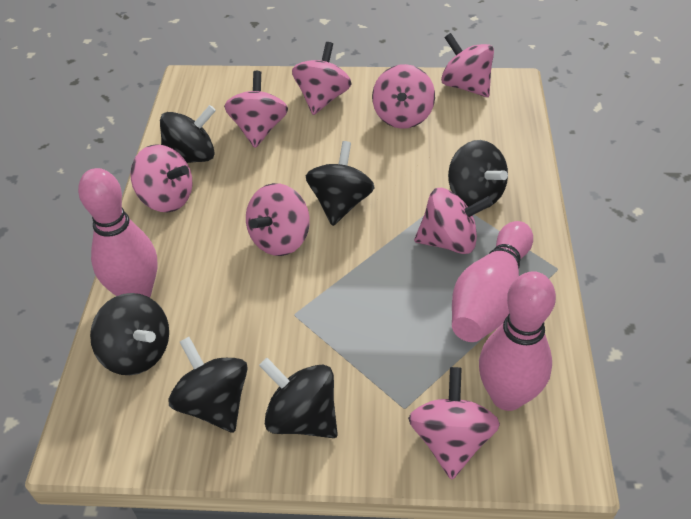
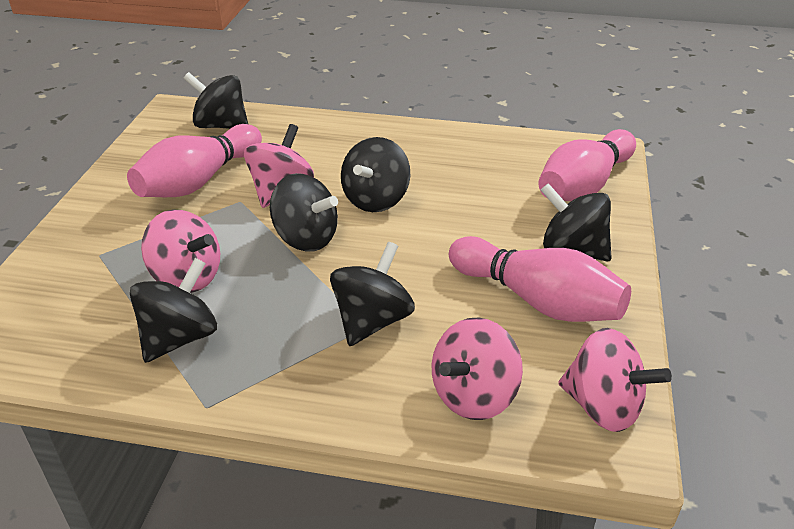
pink spinning top: 8 -> 4

